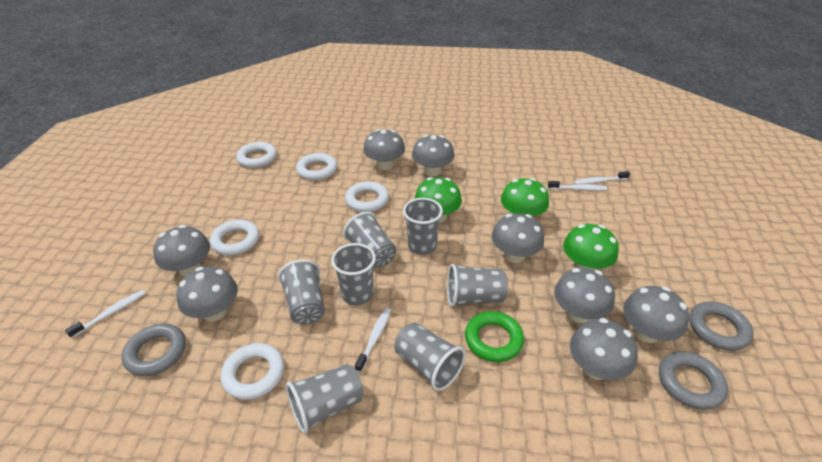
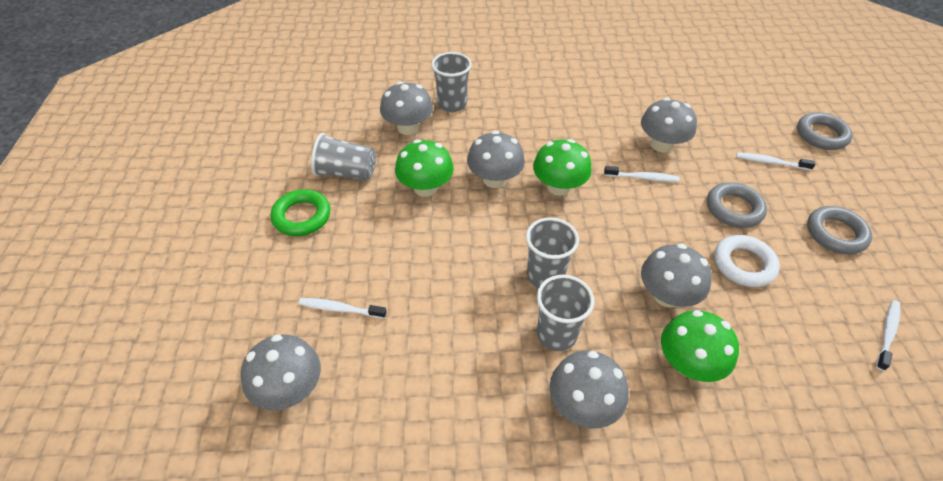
grey cup: 7 -> 4
grey mushroom: 8 -> 6
white ring: 5 -> 1

